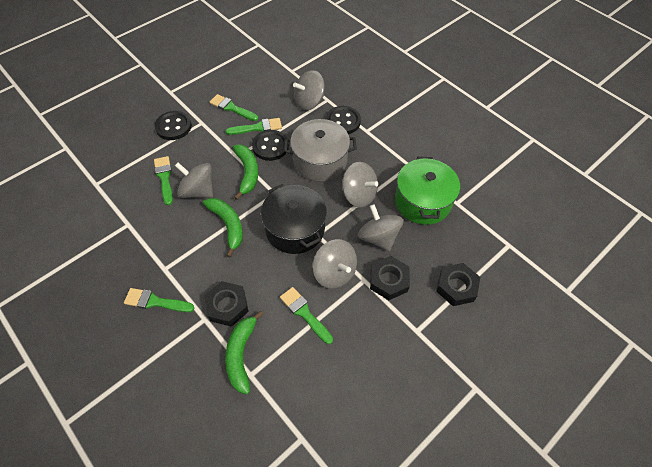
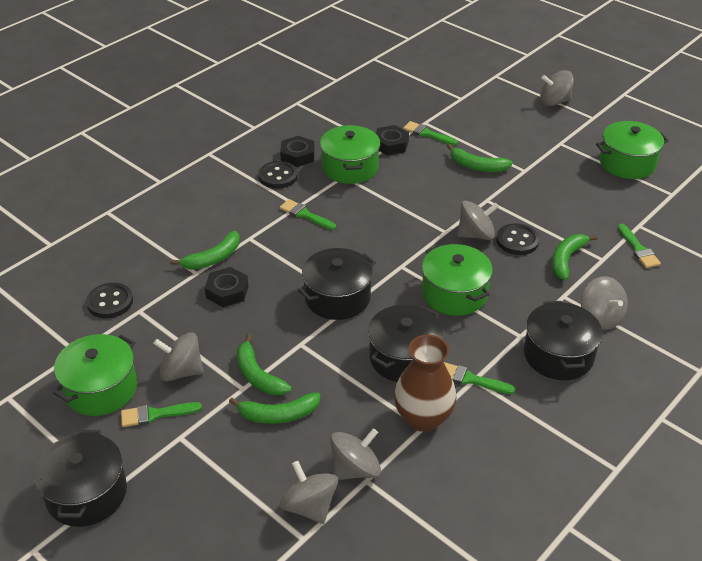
black pot: 1 -> 4
brown vase: 0 -> 1
green banana: 3 -> 5
green pot: 1 -> 4
grey pot: 1 -> 0
grey spinning top: 5 -> 6

